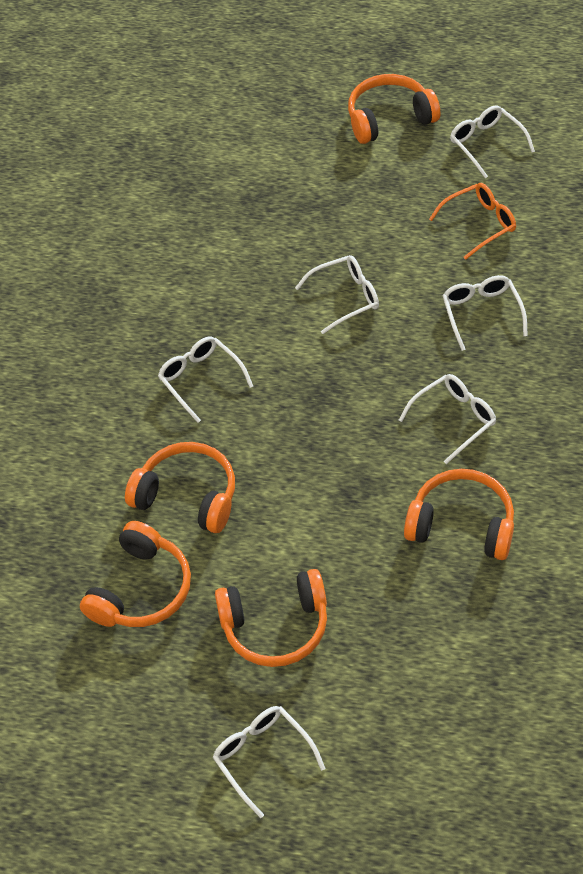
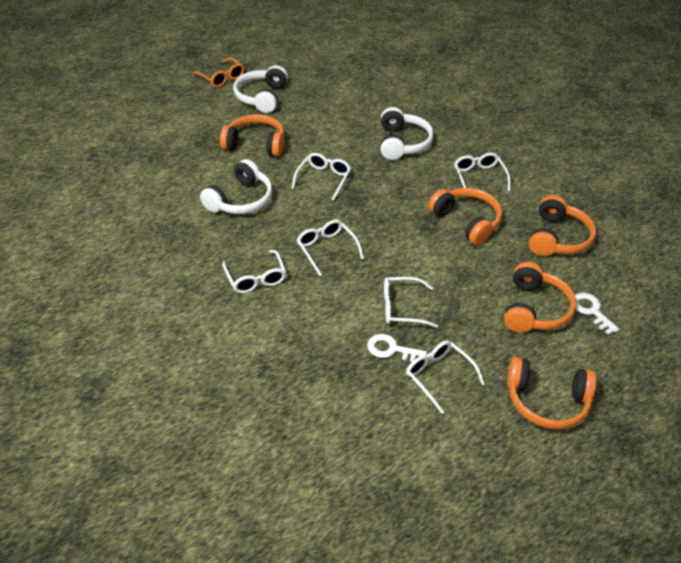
white headphones: 0 -> 3
white key: 0 -> 2

